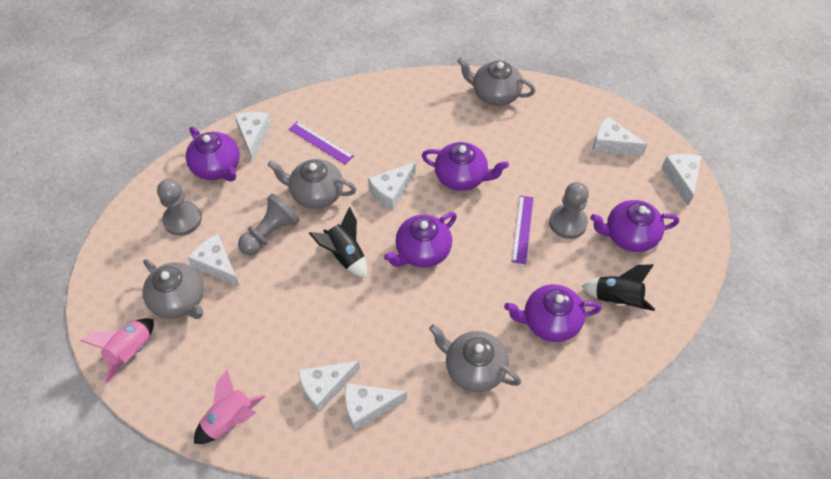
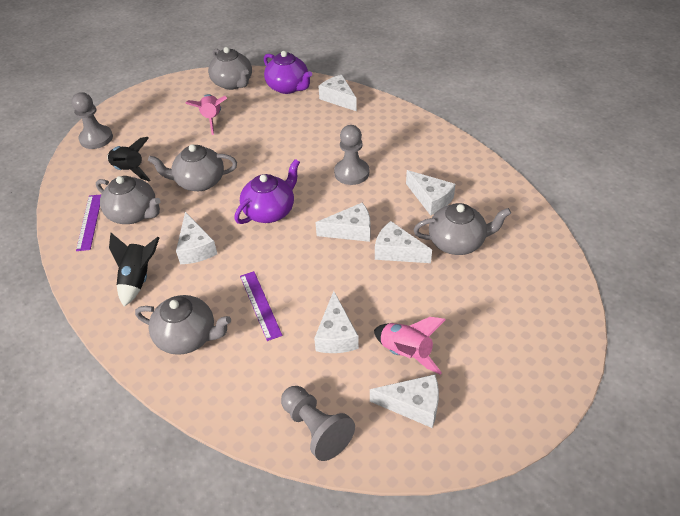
grey teapot: 4 -> 5
purple teapot: 5 -> 2

